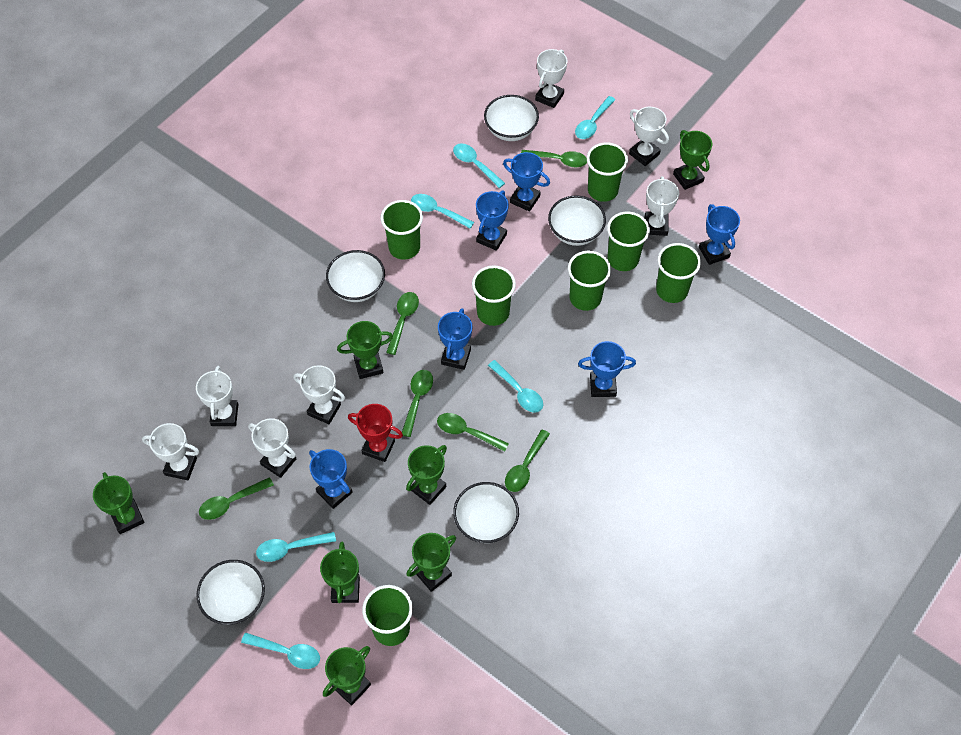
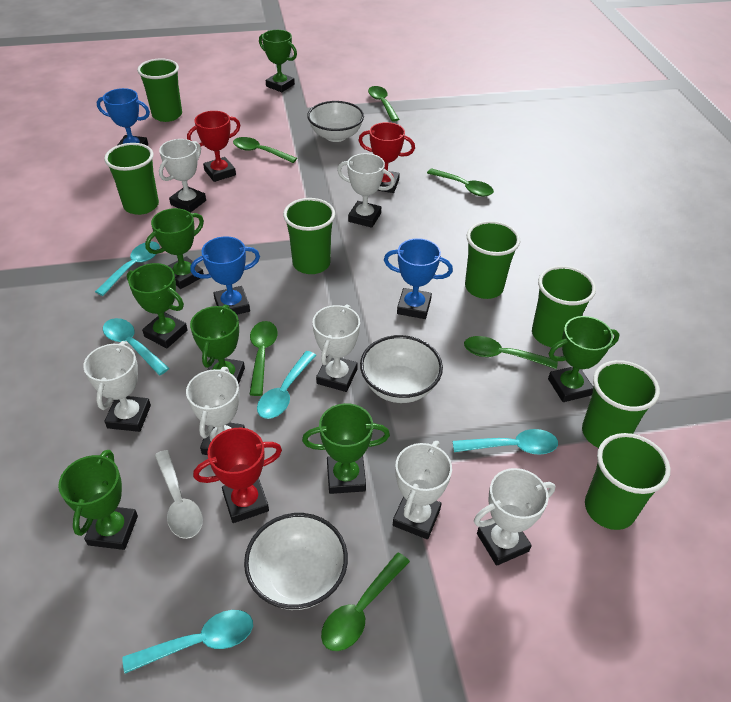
blue trophy: 6 -> 3
red trophy: 1 -> 3
turquoise spoon: 6 -> 5
white bowl: 5 -> 3
white spoon: 0 -> 1

